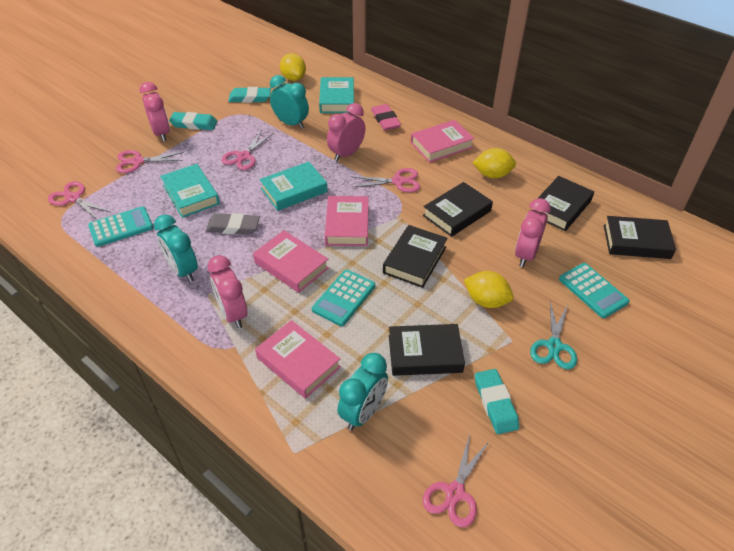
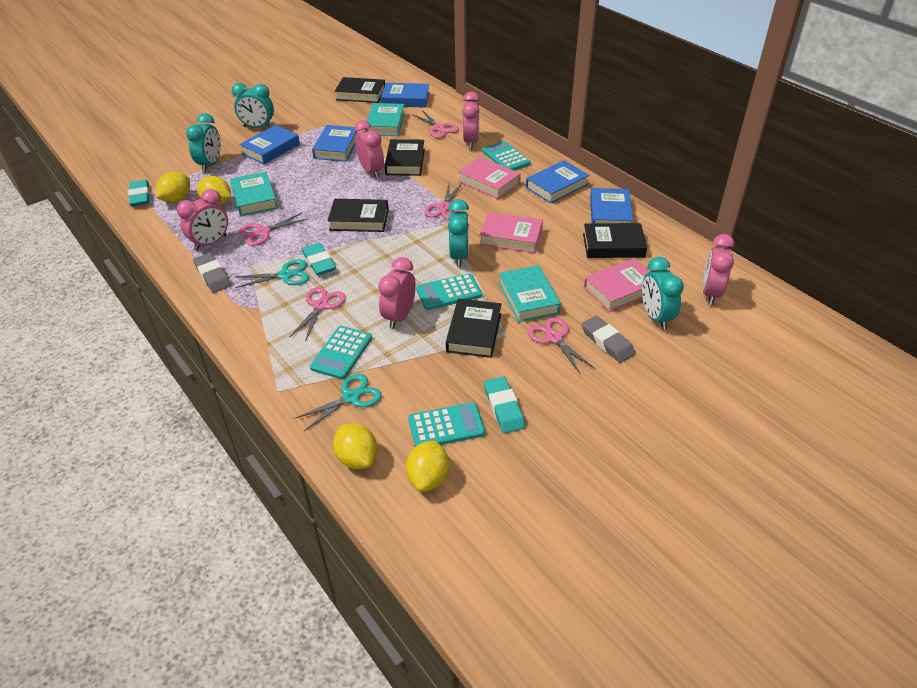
blue book: 0 -> 5
grey eraser: 1 -> 2
pink book: 4 -> 3
pink clock: 4 -> 5
pink eraser: 1 -> 0
turquoise calculator: 3 -> 4
turquoise clock: 3 -> 4
turquoise scissors: 1 -> 2
yellow lemon: 3 -> 4

